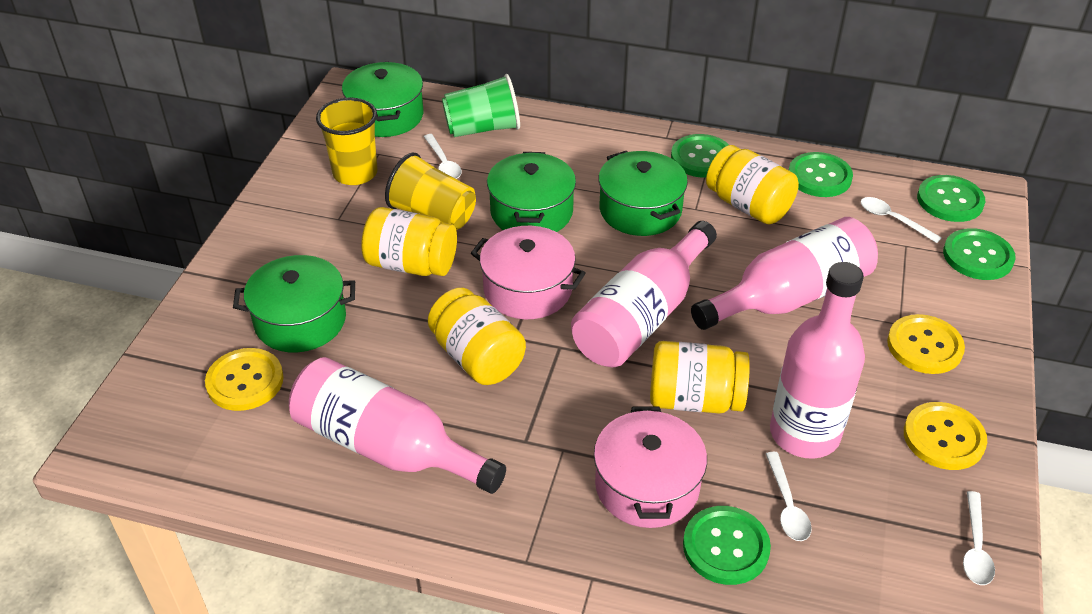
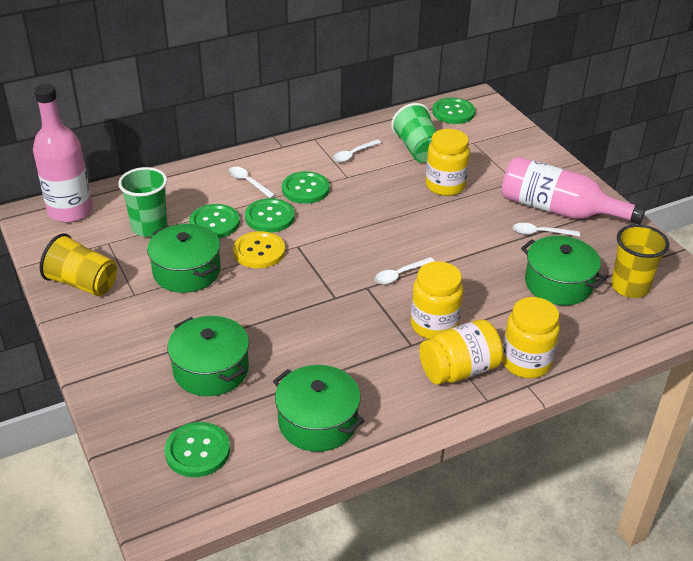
green cup: 1 -> 2
pink bottle: 4 -> 2
pink pot: 2 -> 0
yellow button: 3 -> 1

